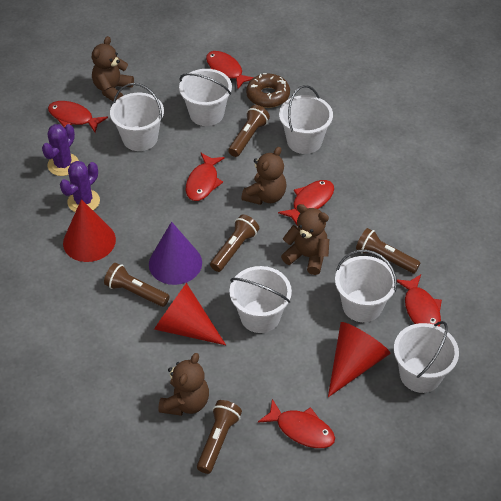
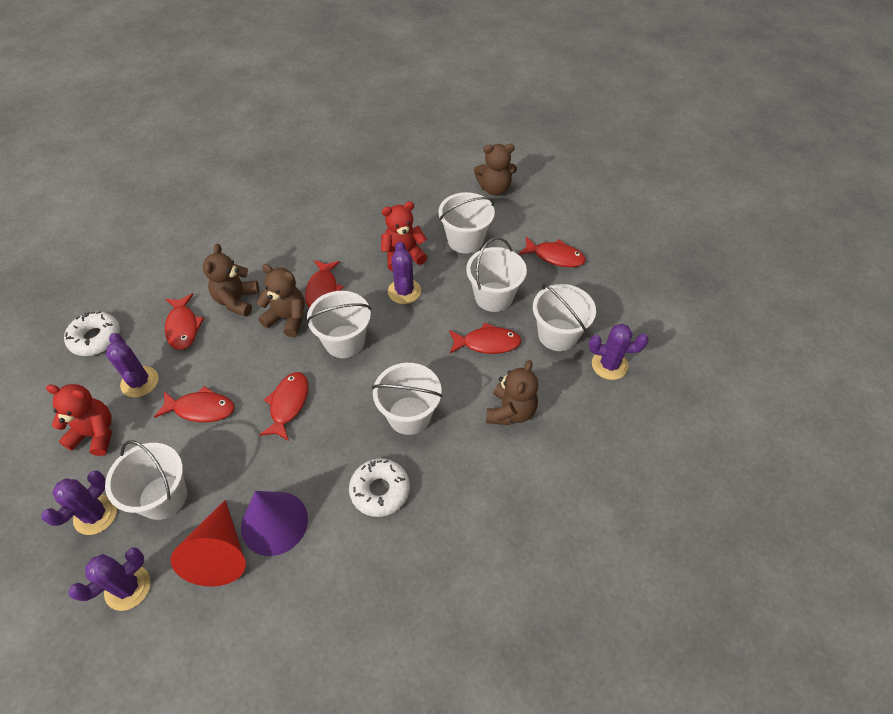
brown donut: 1 -> 0
brown flashlight: 5 -> 0
purple cactus: 2 -> 5
red cone: 3 -> 1
red teddy bear: 0 -> 2
white donut: 0 -> 2

